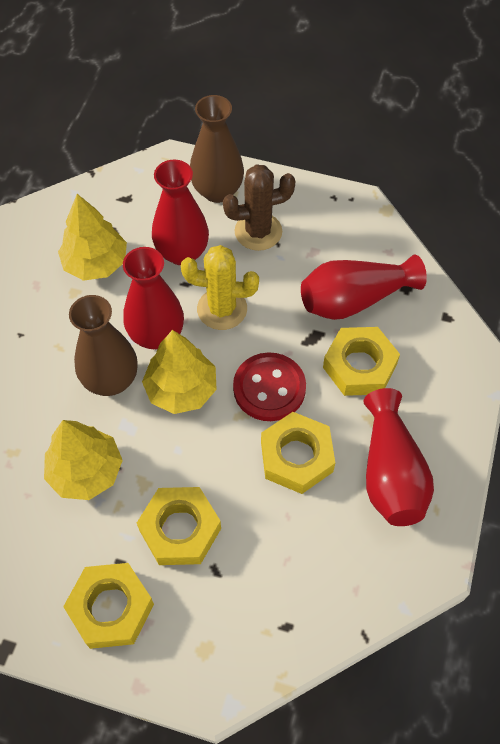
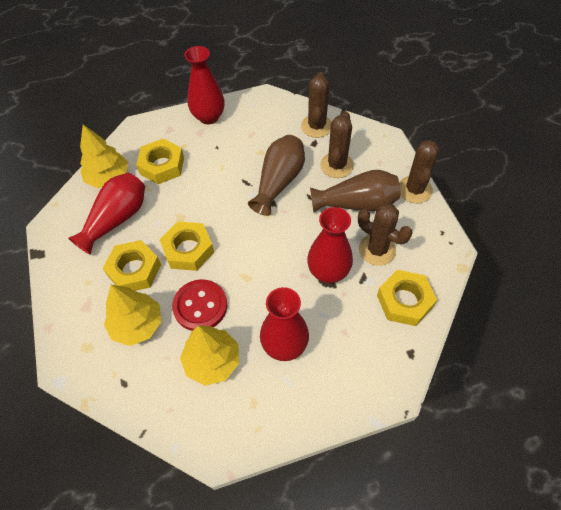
brown cactus: 1 -> 4
yellow cactus: 1 -> 0

